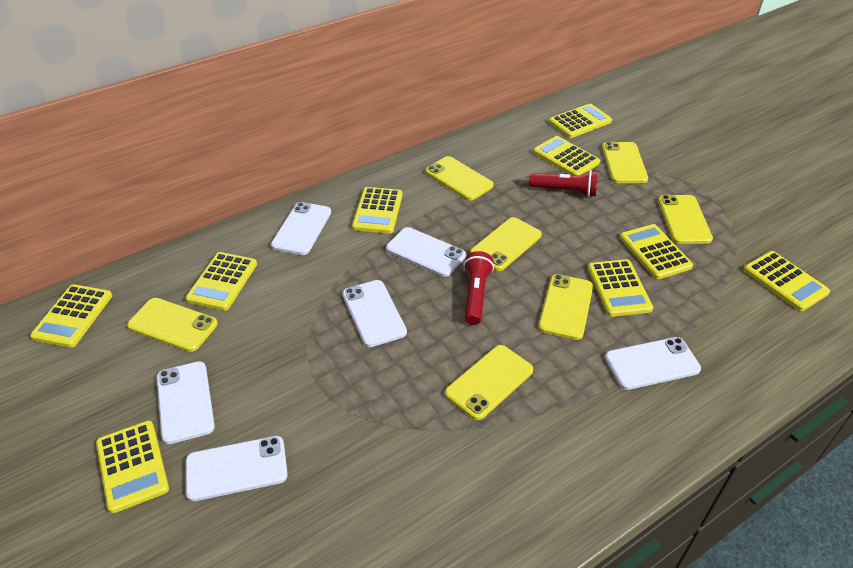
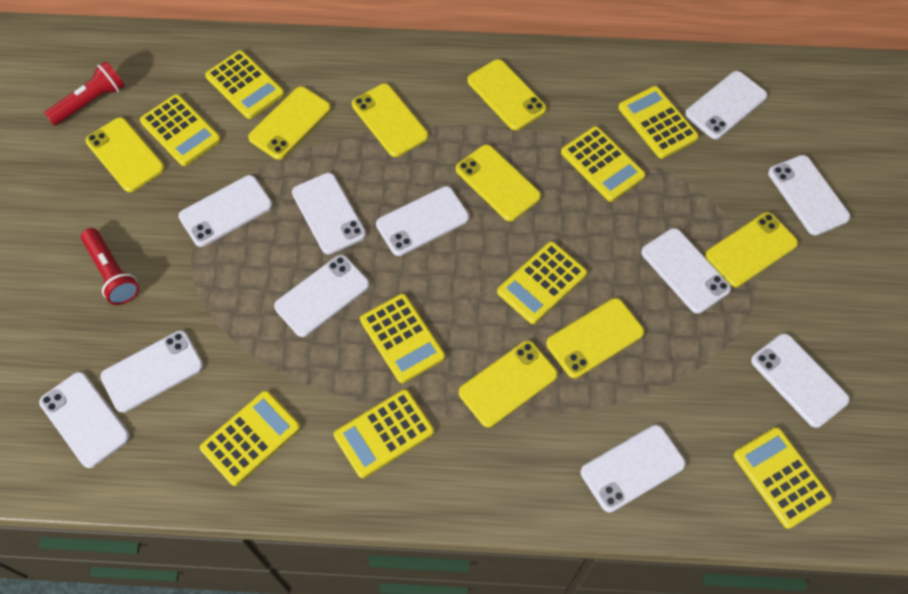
white phone: 6 -> 11
yellow phone: 7 -> 8

